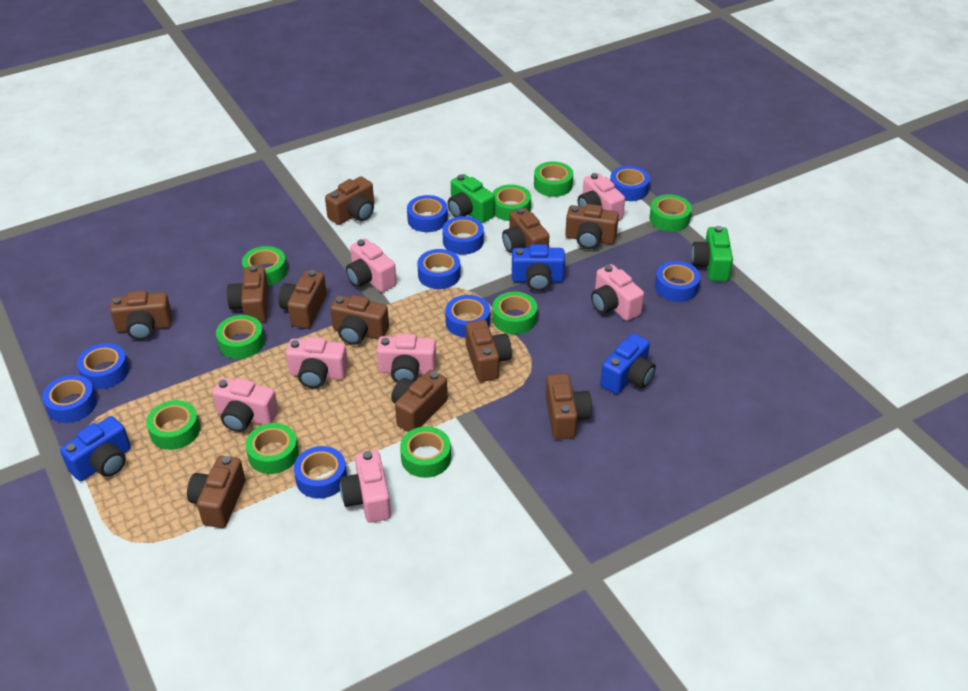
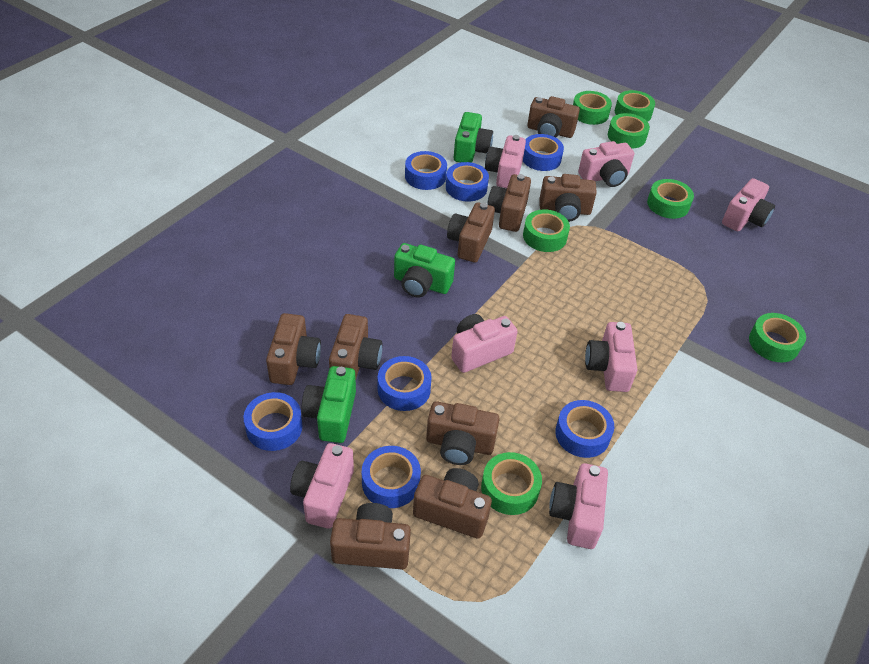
blue camera: 3 -> 0
blue tape: 9 -> 7
brown camera: 11 -> 9
green camera: 2 -> 3
green tape: 9 -> 7

